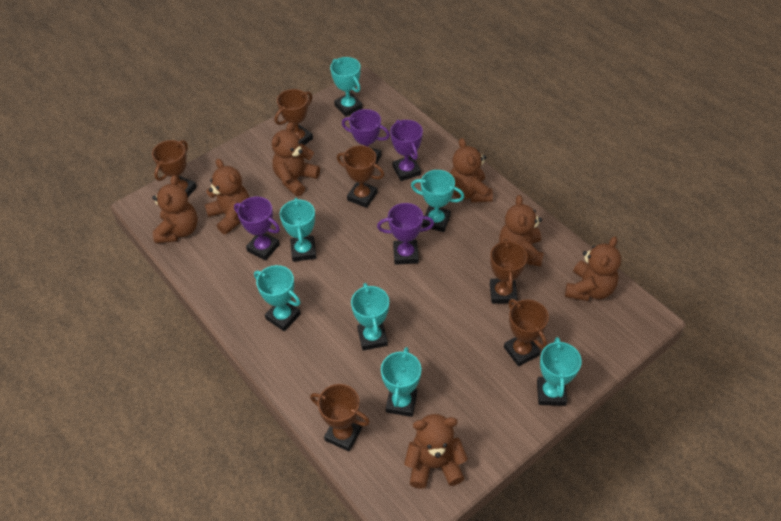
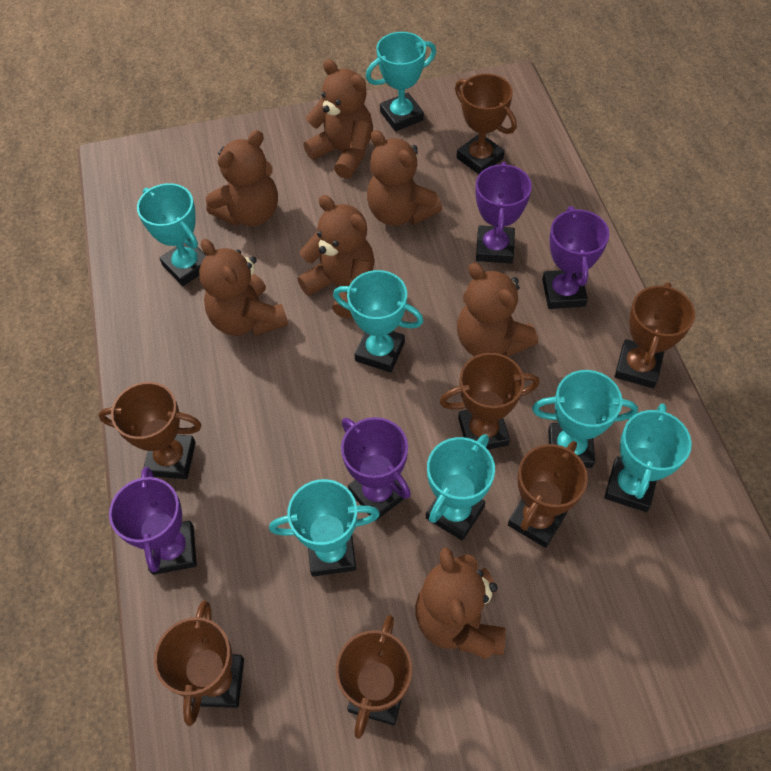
brown trophy: 6 -> 7

